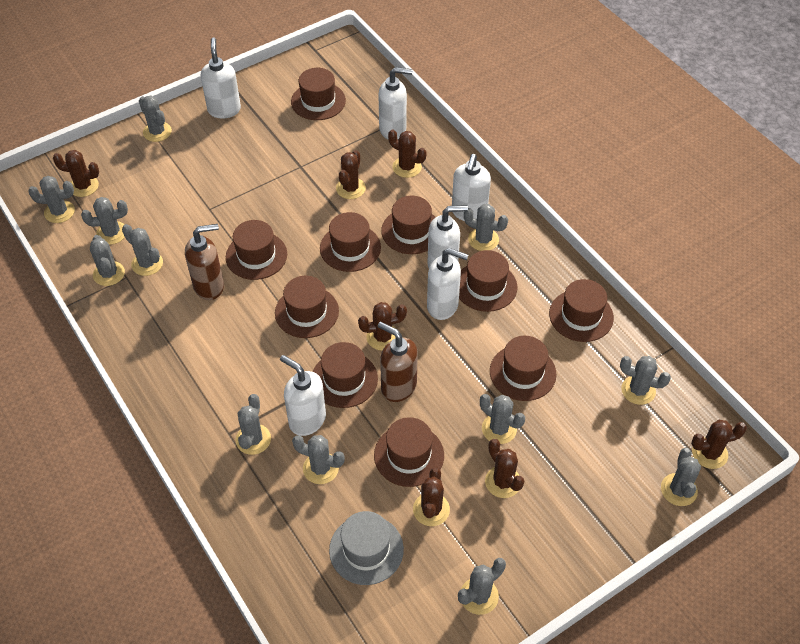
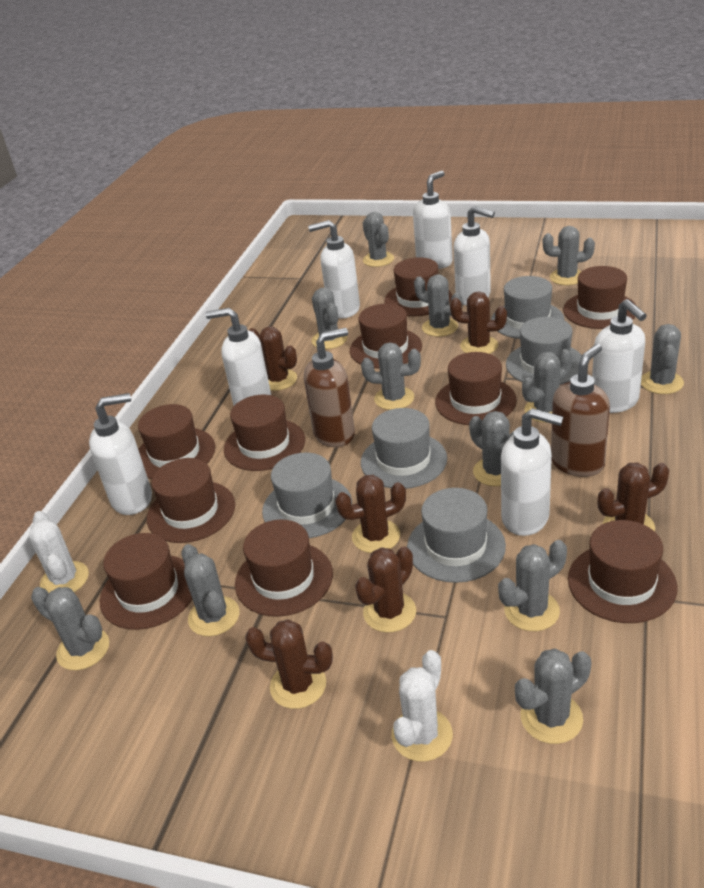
brown cactus: 7 -> 6
grey hat: 1 -> 5
white cactus: 0 -> 2
white soap dispenser: 6 -> 7

